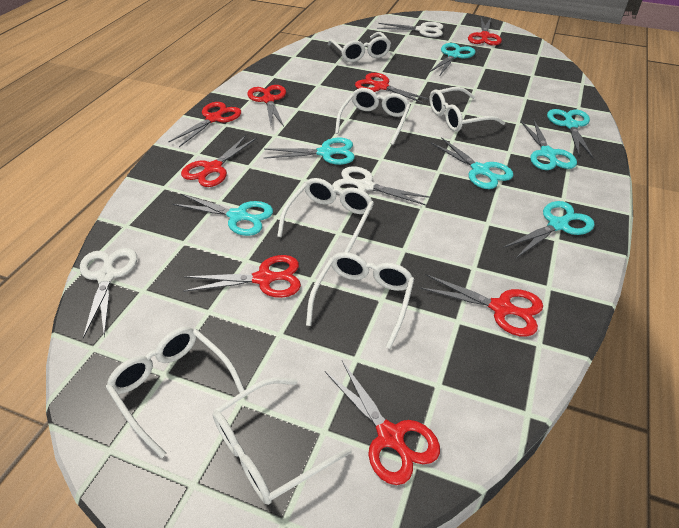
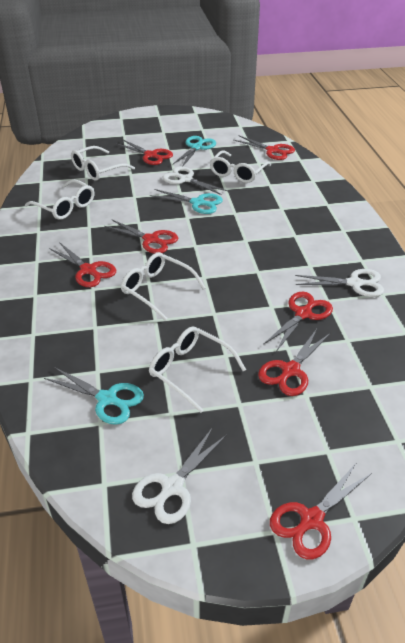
red scissors: 8 -> 7
turquoise scissors: 7 -> 3
white glasses: 7 -> 5

